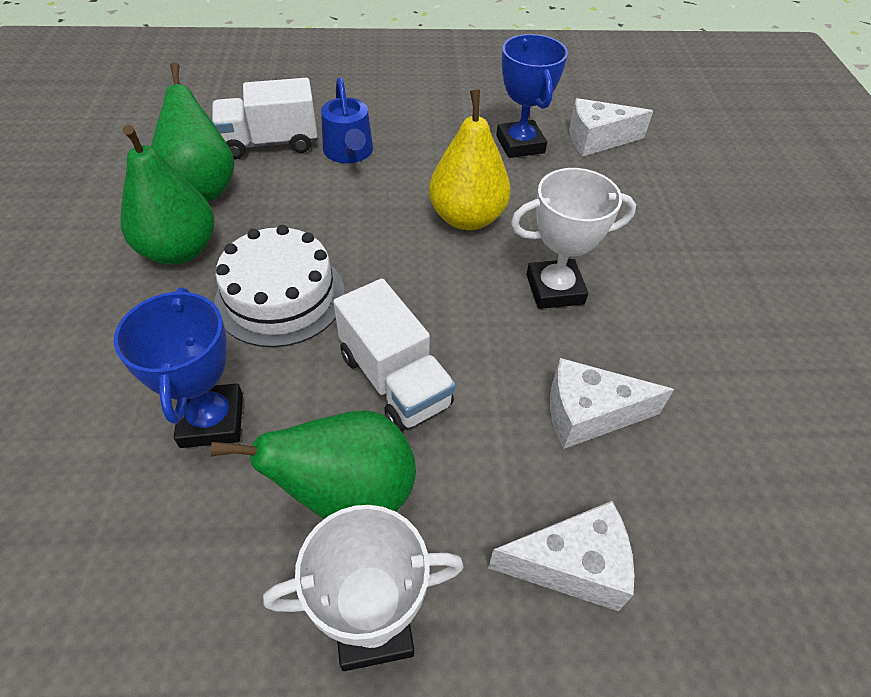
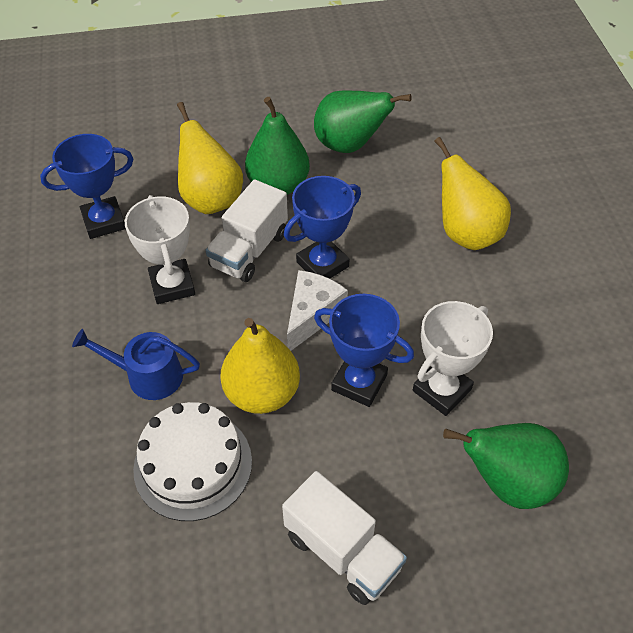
blue trophy: 2 -> 3
white cheese: 3 -> 1
yellow pear: 1 -> 3

